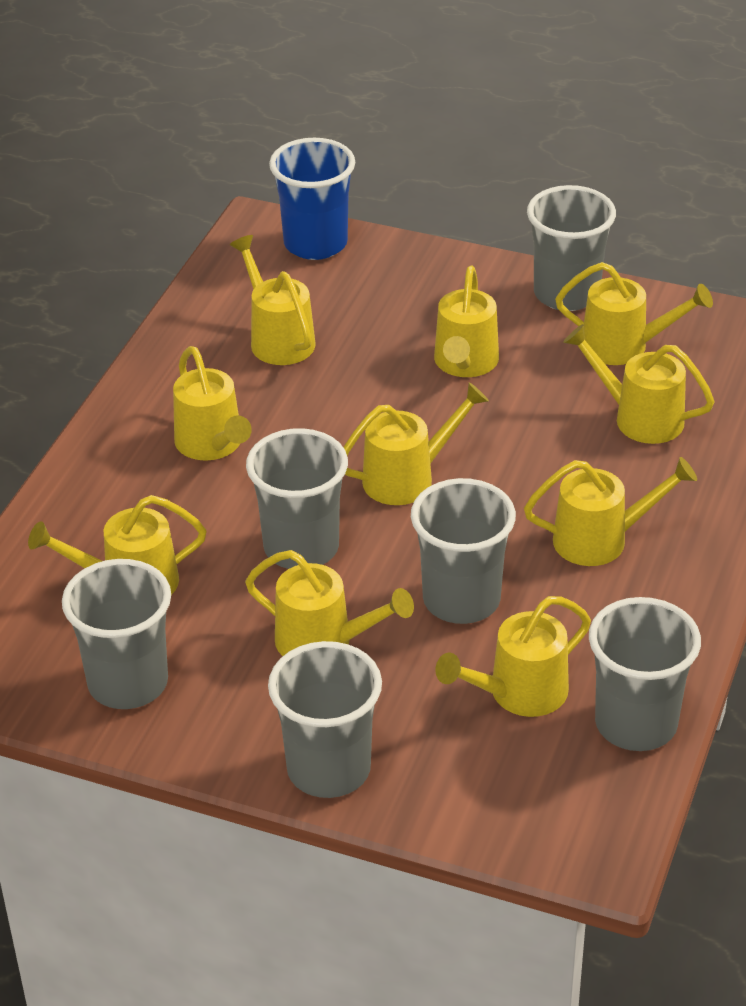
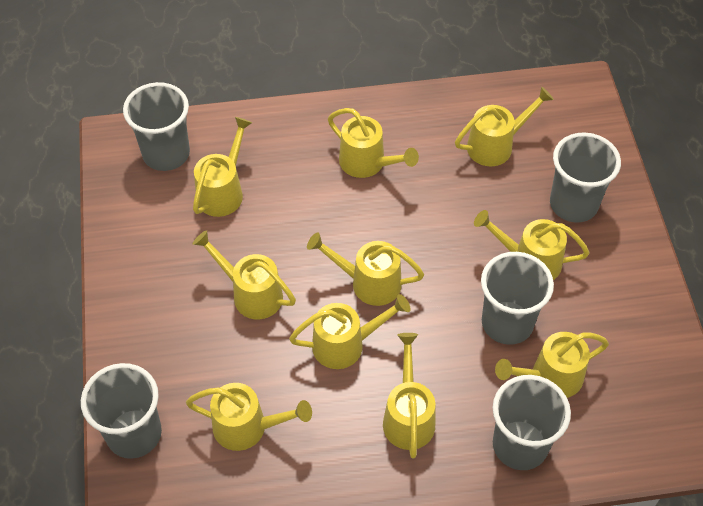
blue cup: 1 -> 0
grey cup: 6 -> 5

